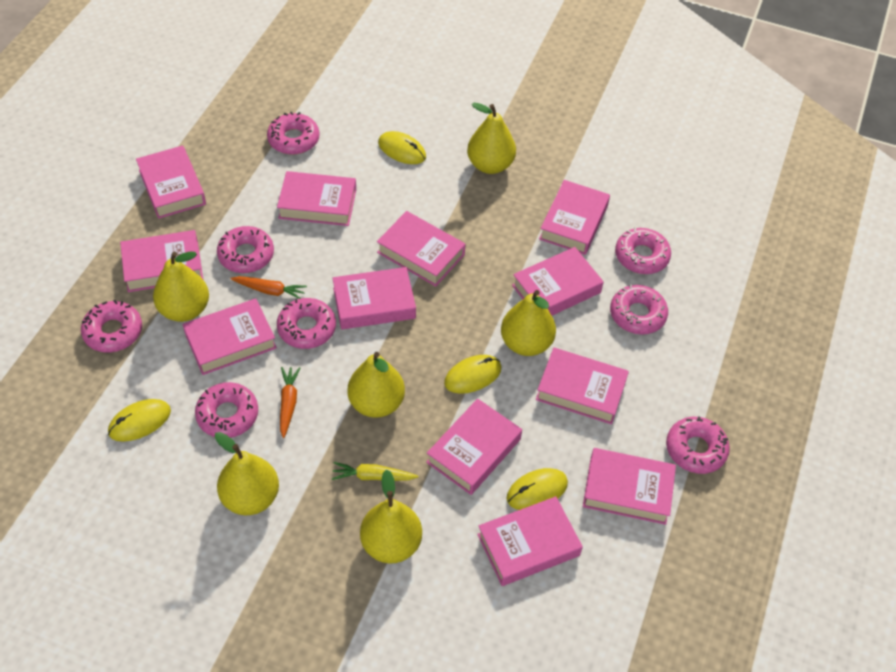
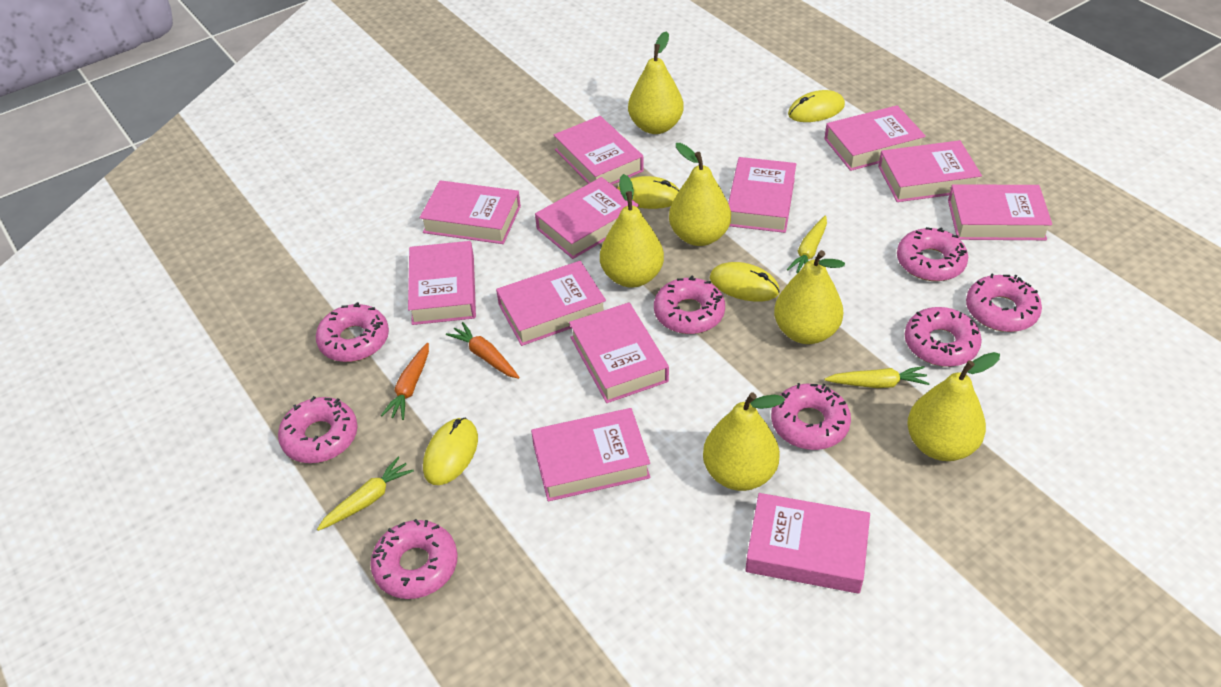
yellow carrot: 1 -> 3

